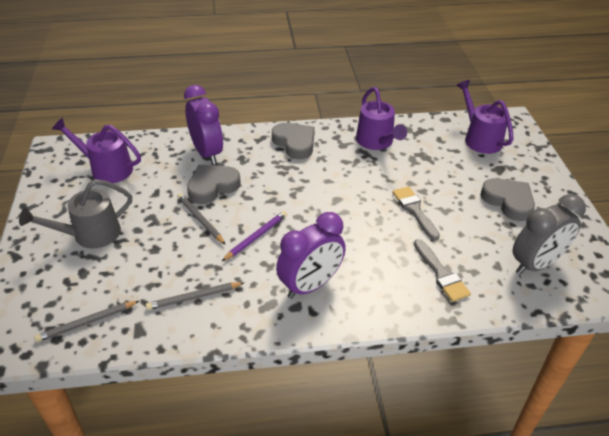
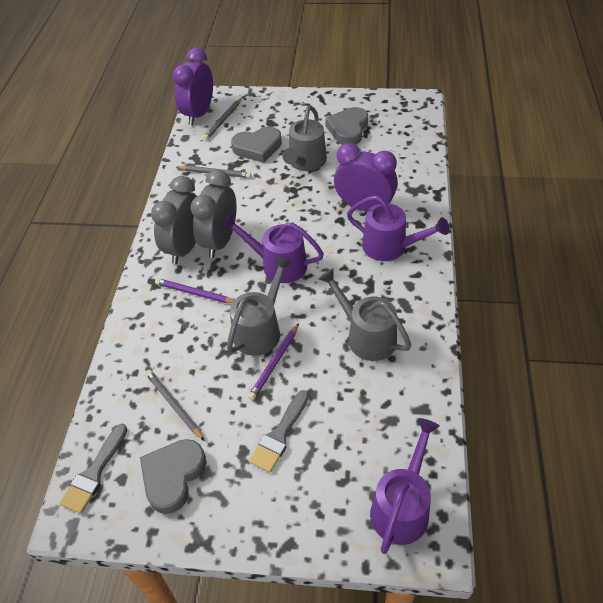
grey clock: 1 -> 2
grey watering can: 1 -> 3
purple pencil: 1 -> 2

